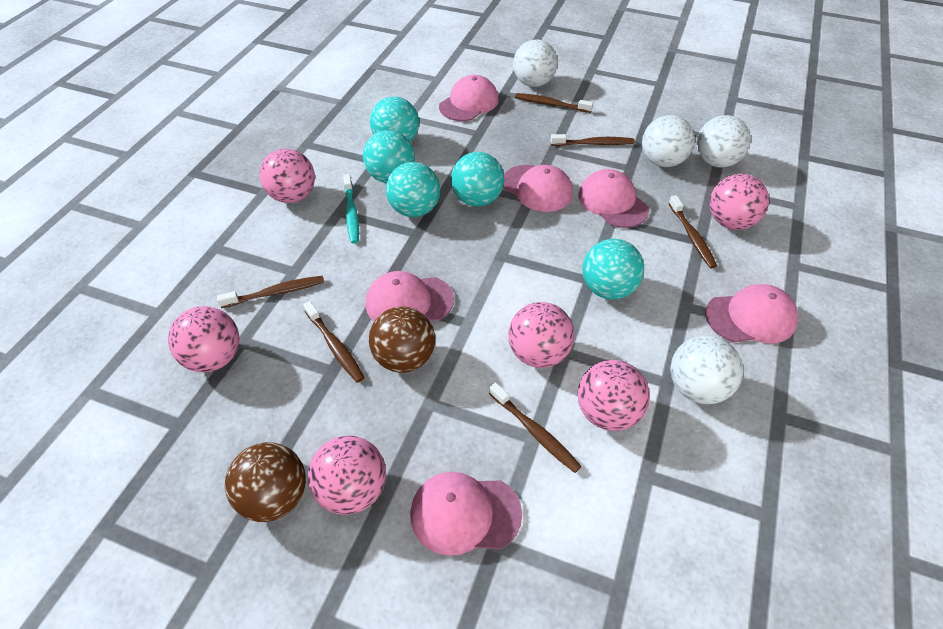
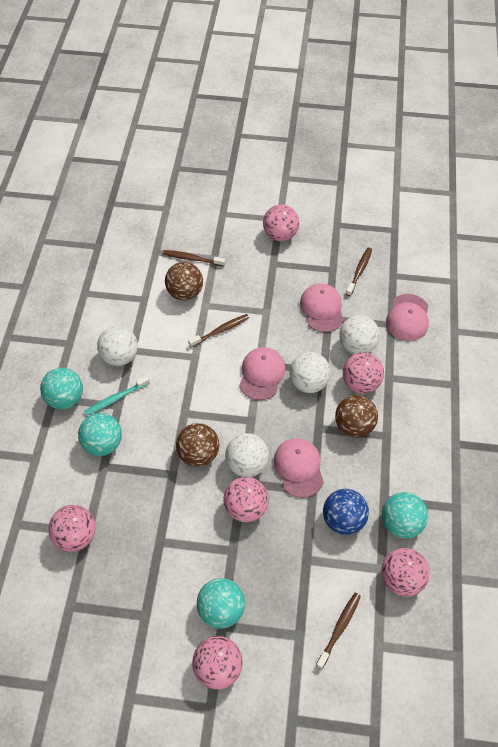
blue ball: 0 -> 1
brown ball: 2 -> 3
brown toothbrush: 6 -> 4
pink cap: 6 -> 4
turquoise ball: 5 -> 4

